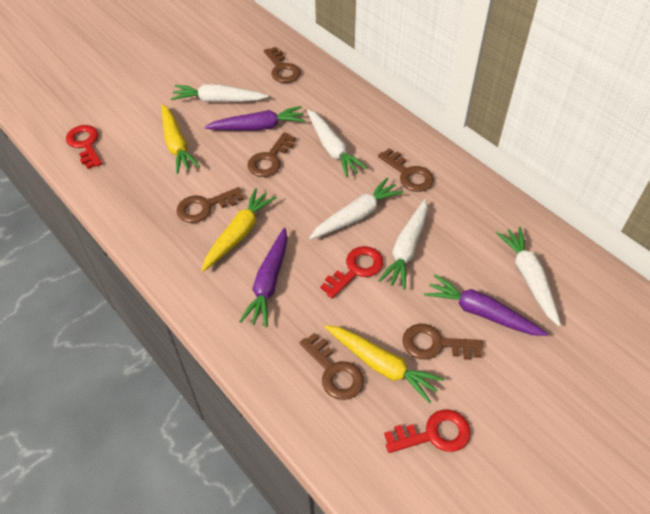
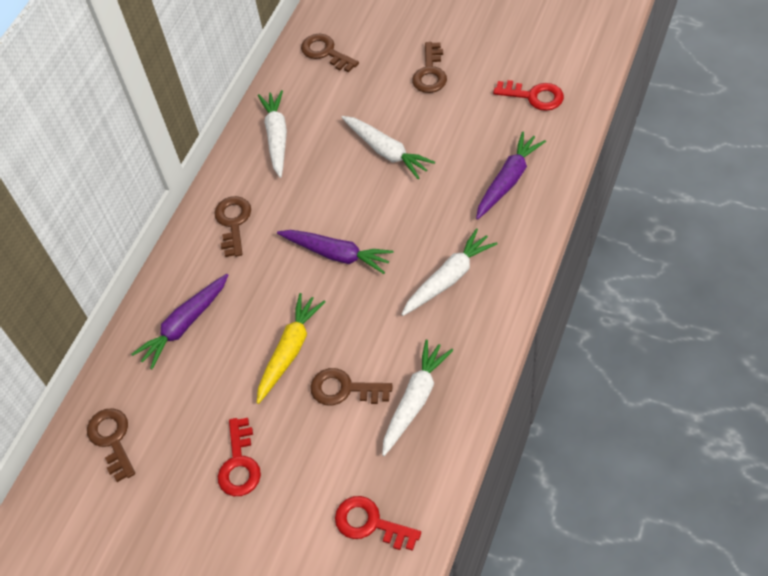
brown key: 6 -> 5
white carrot: 5 -> 4
yellow carrot: 3 -> 1

